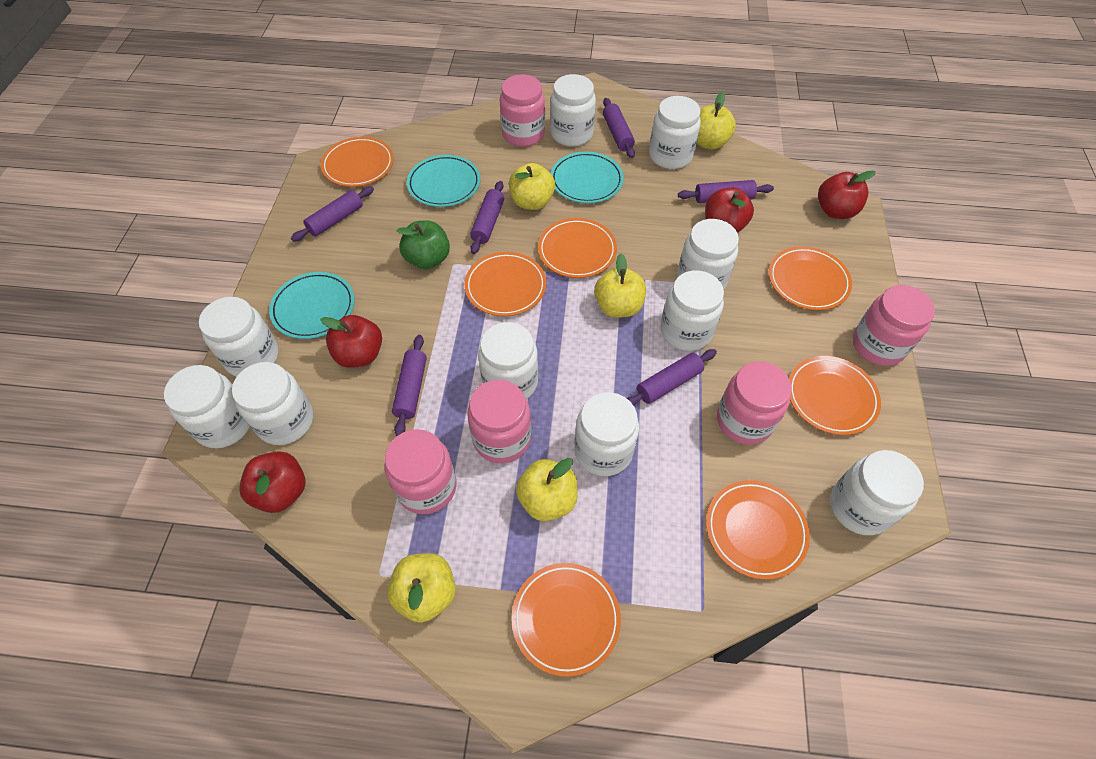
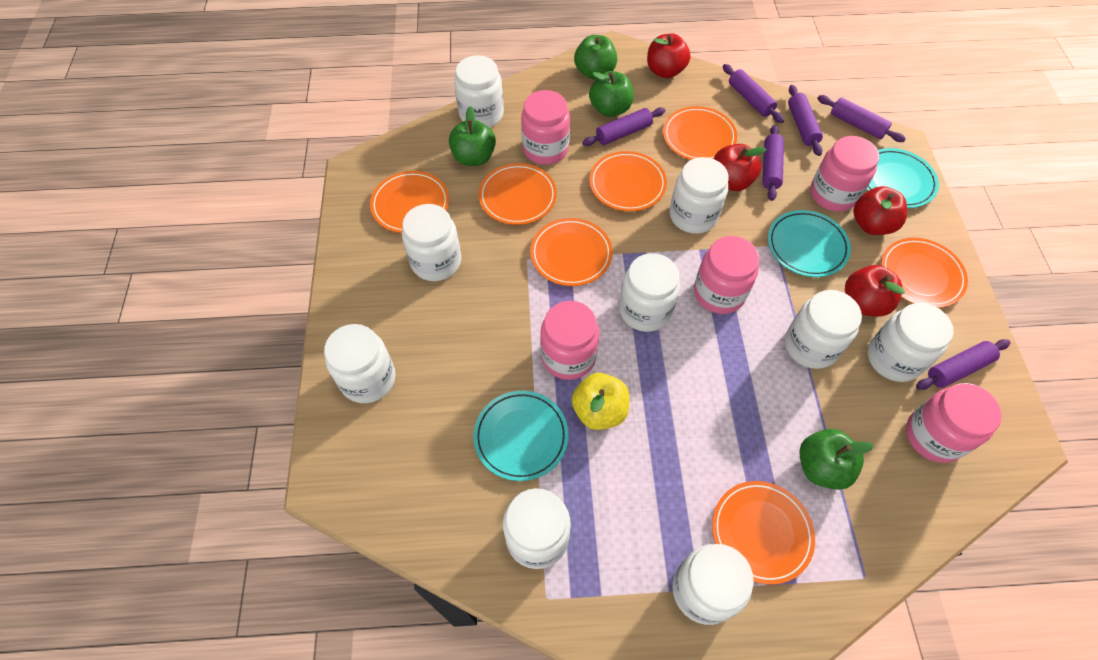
green apple: 1 -> 4
white jar: 10 -> 9
yellow apple: 5 -> 1

